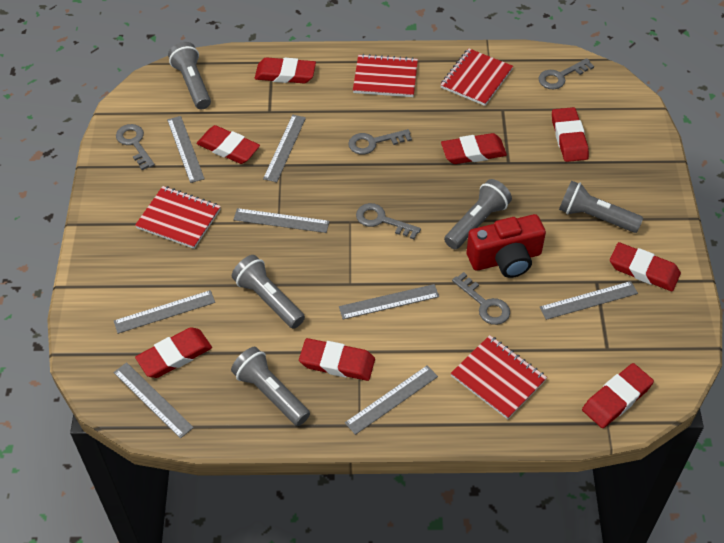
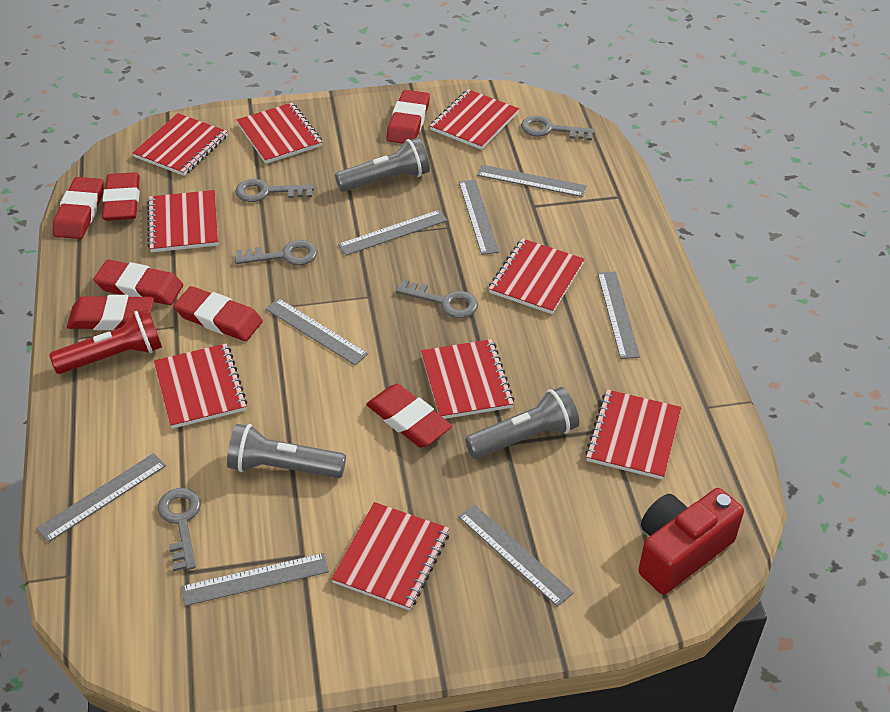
grey flashlight: 5 -> 3
red eraser: 8 -> 7
red flashlight: 0 -> 1
red notebook: 4 -> 9

